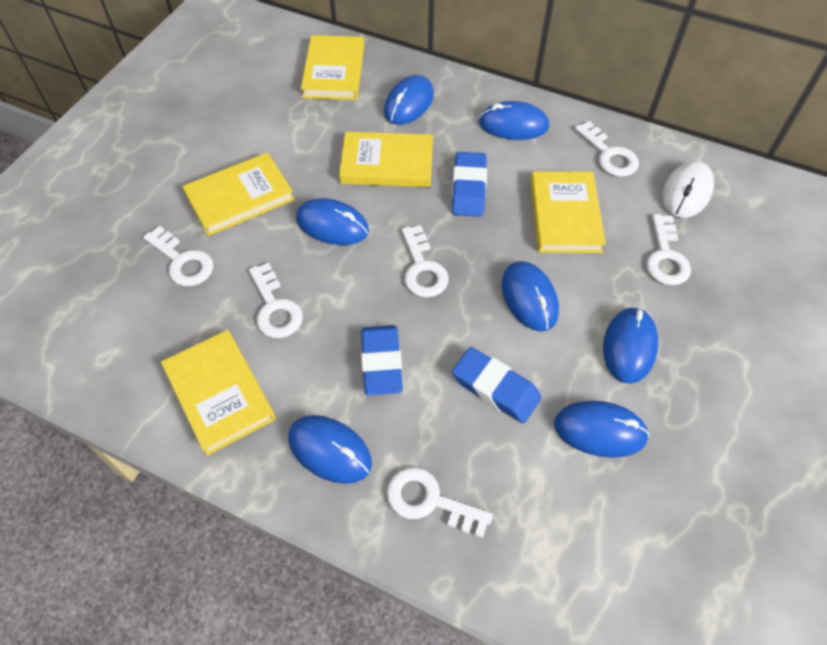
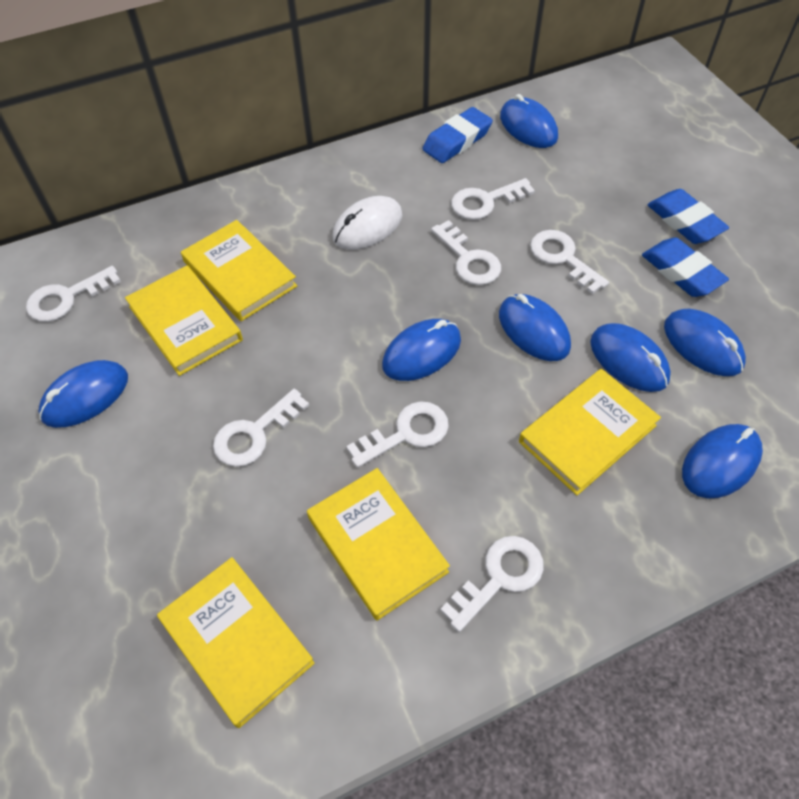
white key: 6 -> 7

